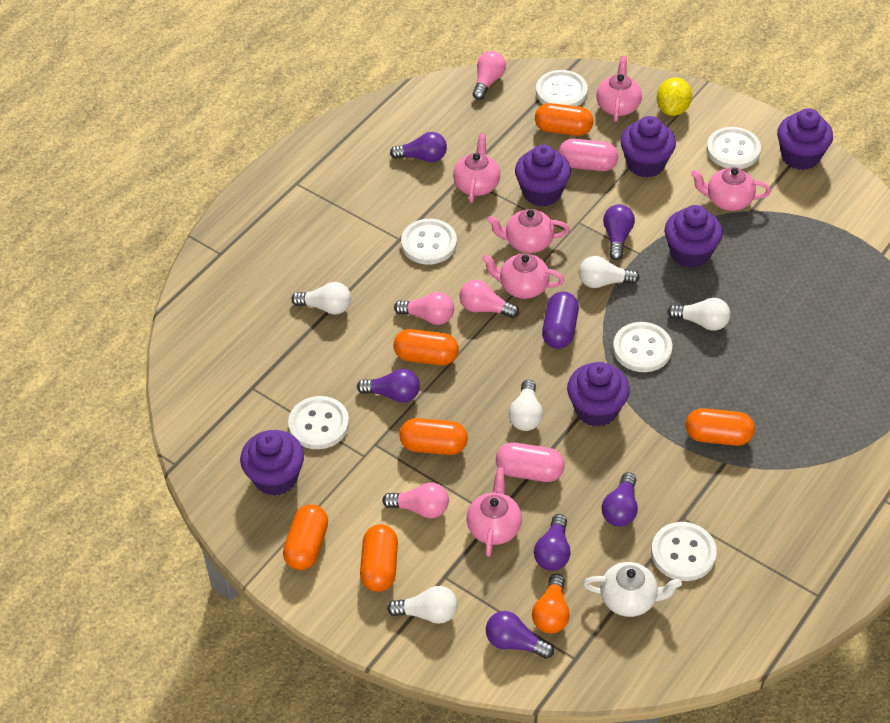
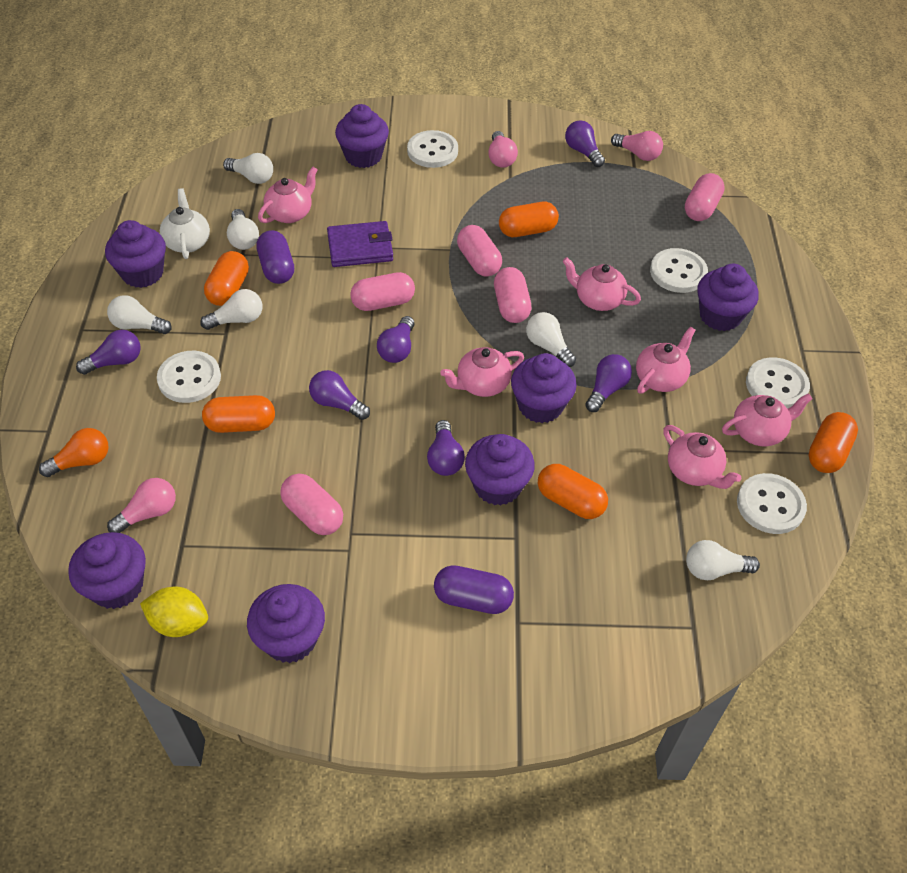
orange capsule: 6 -> 5
pink capsule: 2 -> 5
pink light bulb: 4 -> 3
purple capsule: 1 -> 2
purple cupcake: 6 -> 7
purple wallet: 0 -> 1
white button: 6 -> 5
white light bulb: 5 -> 6

